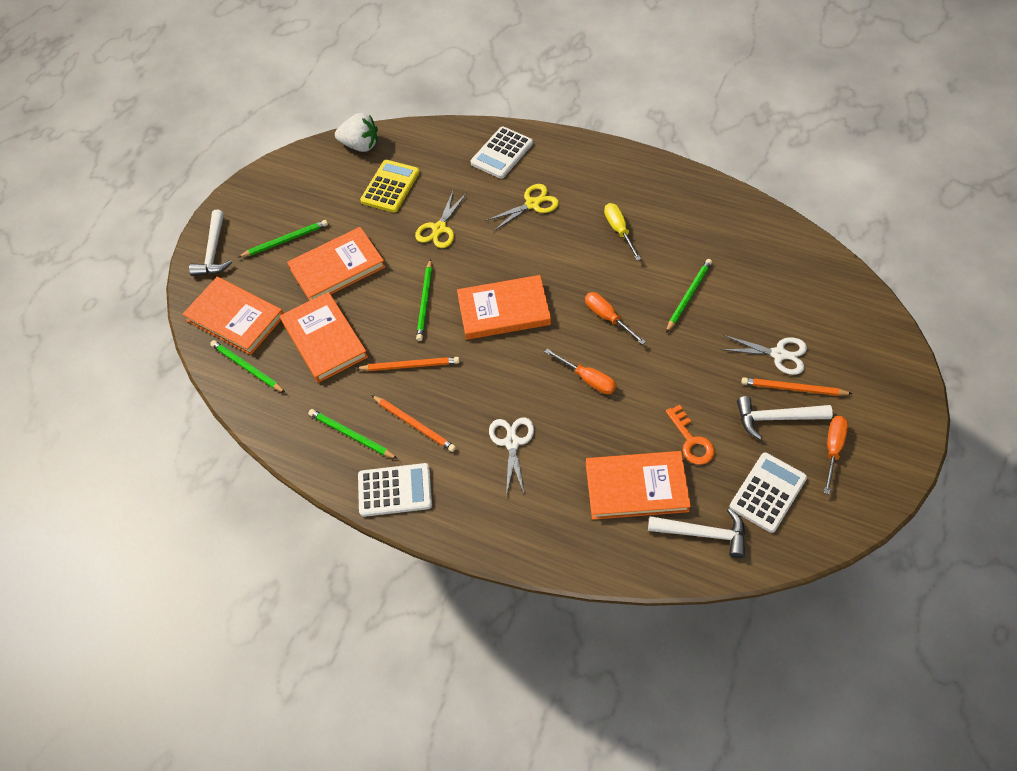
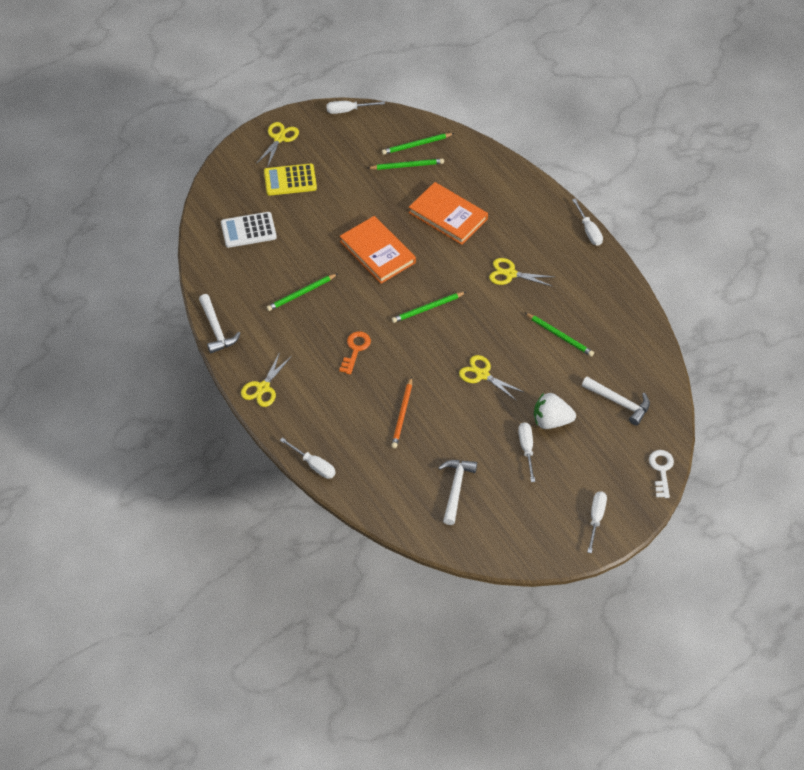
orange book: 5 -> 2
orange pencil: 3 -> 1
orange screwdriver: 3 -> 0
white calculator: 3 -> 1
white key: 0 -> 1
white scissors: 2 -> 0
white screwdriver: 0 -> 5
yellow scissors: 2 -> 4
yellow screwdriver: 1 -> 0

